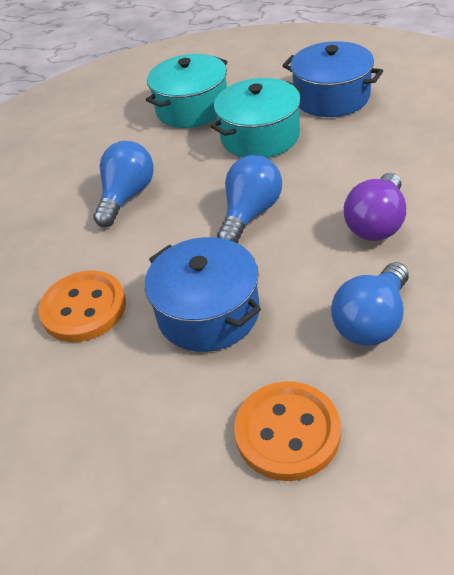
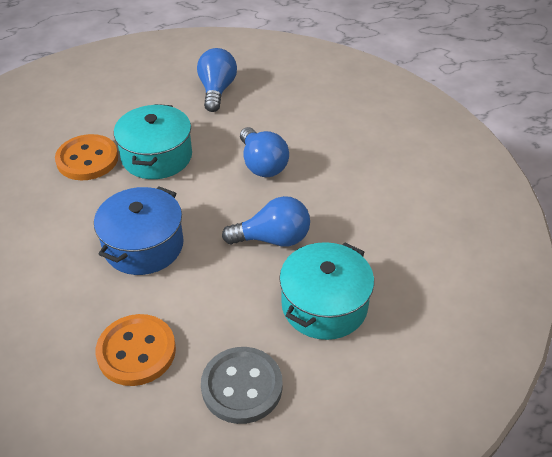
blue pot: 2 -> 1
grey button: 0 -> 1
purple light bulb: 1 -> 0

